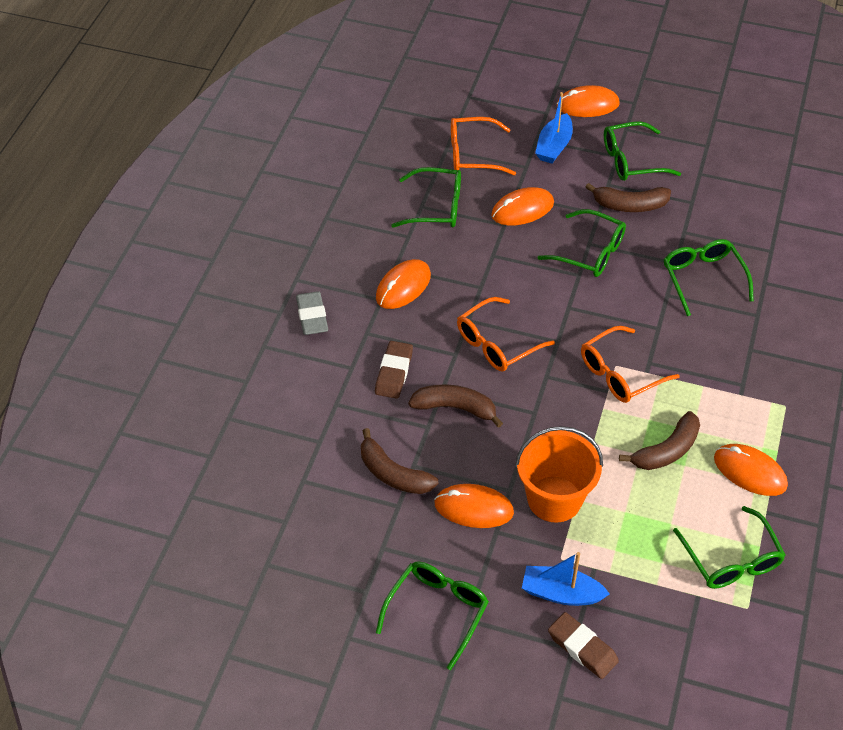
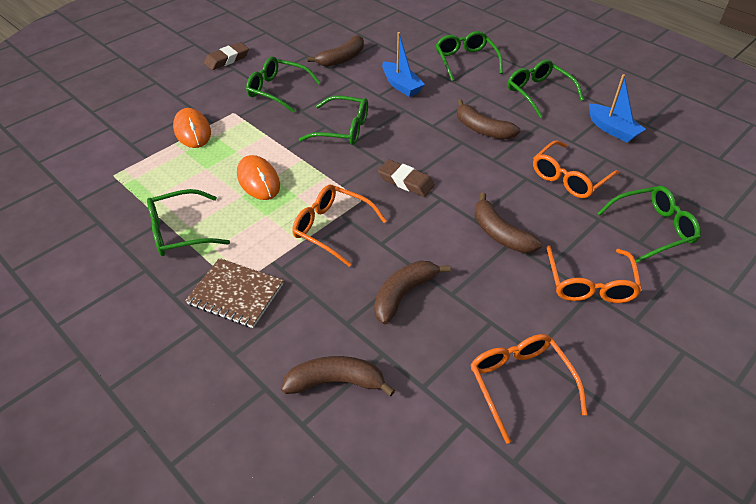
brown banana: 4 -> 5
brown notebook: 0 -> 1
grey eraser: 1 -> 0
orange bucket: 1 -> 0
orange glasses: 3 -> 4
orange mouse: 5 -> 2

